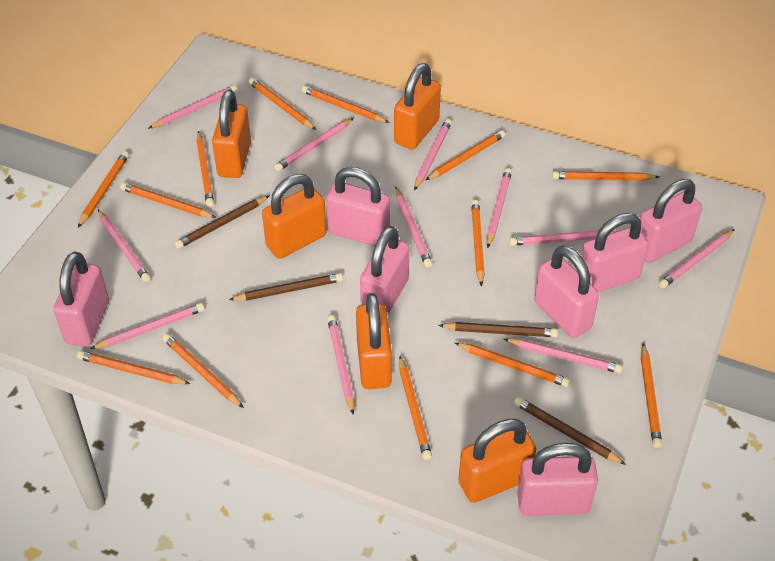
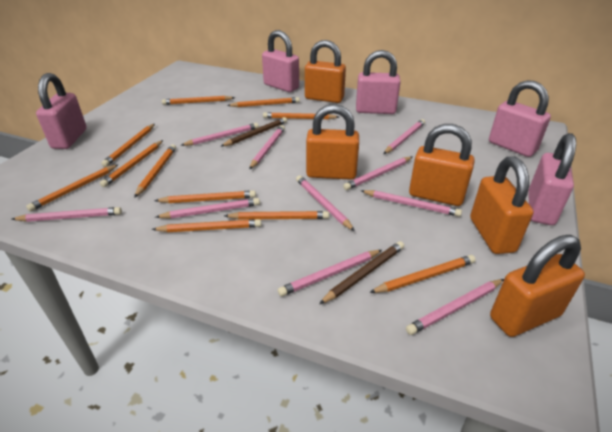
brown pencil: 4 -> 2
orange pencil: 13 -> 11
pink padlock: 7 -> 5
pink pencil: 11 -> 10

